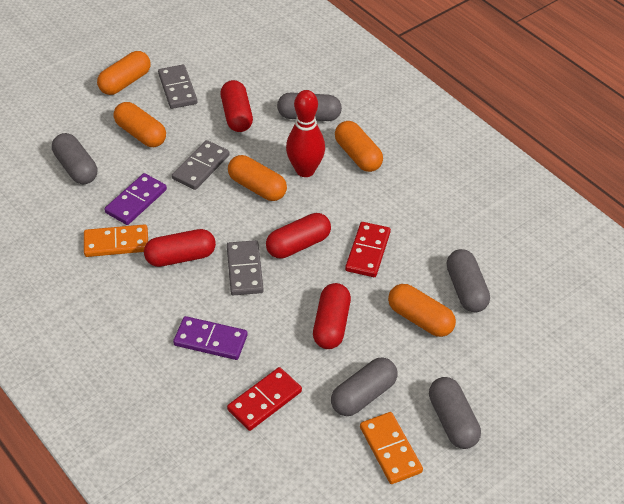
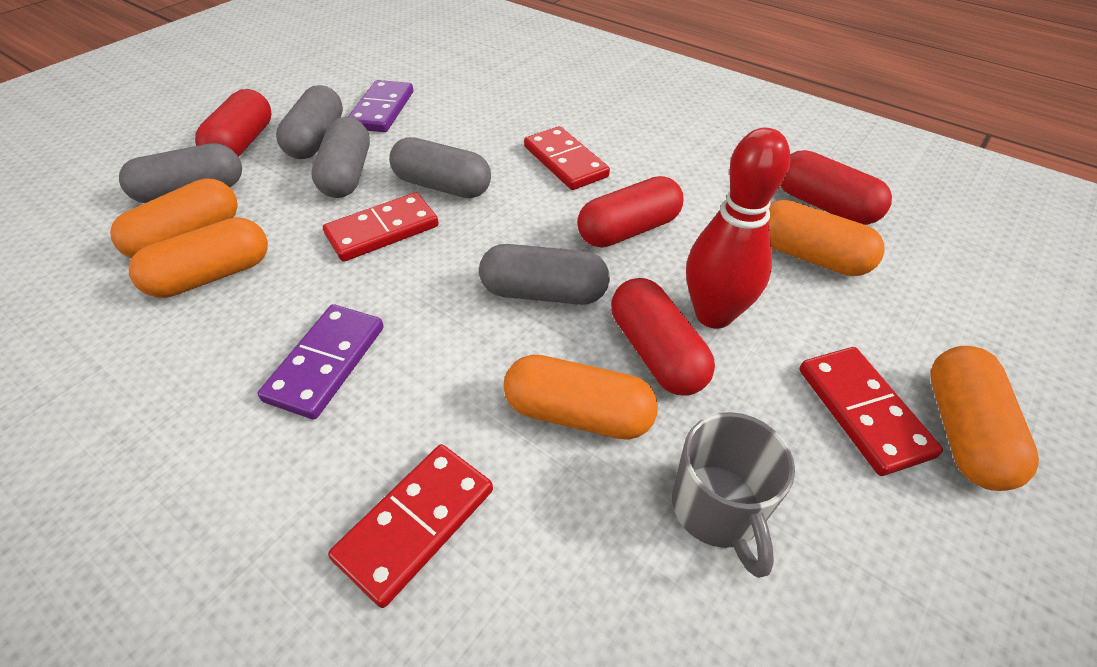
grey domino: 3 -> 0
grey mug: 0 -> 1
orange domino: 2 -> 0
red domino: 2 -> 4

